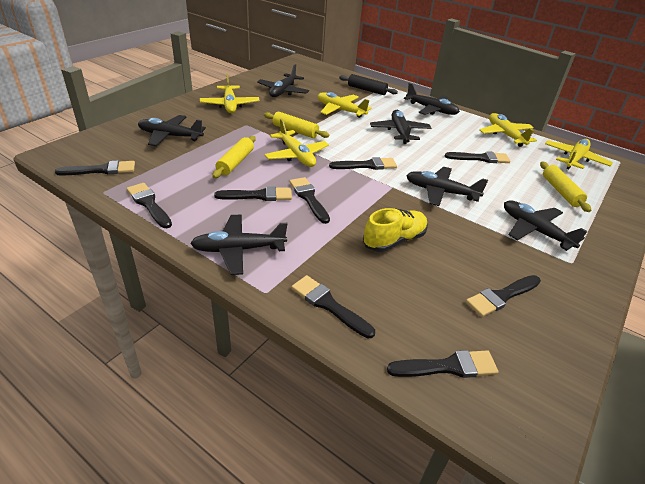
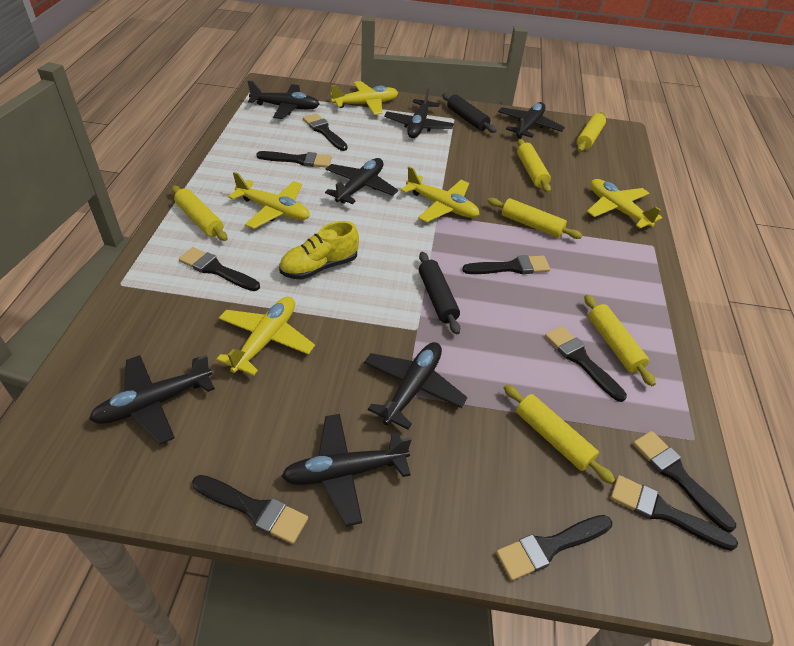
black rolling pin: 1 -> 2
yellow rolling pin: 3 -> 6

